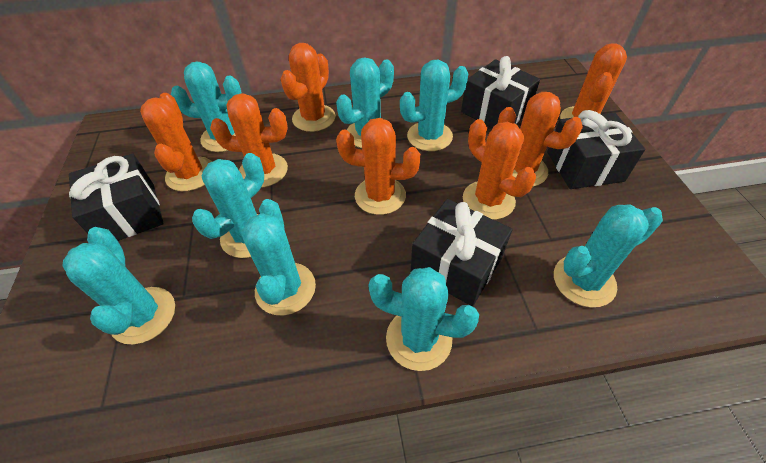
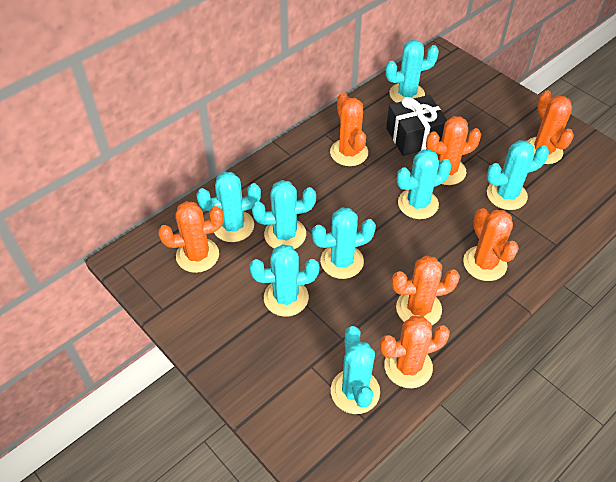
black gift: 4 -> 1

